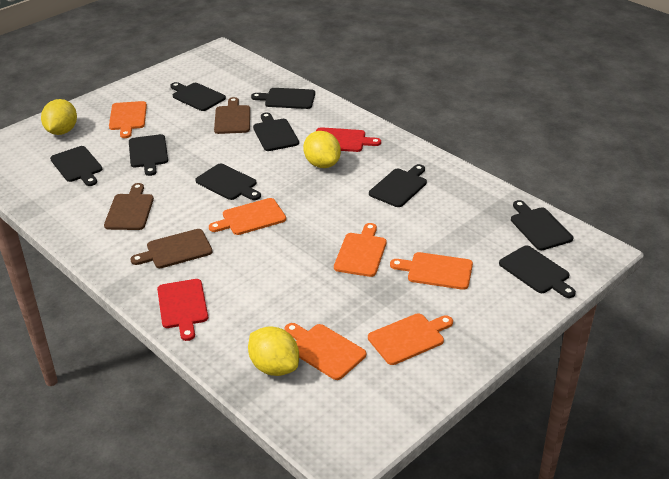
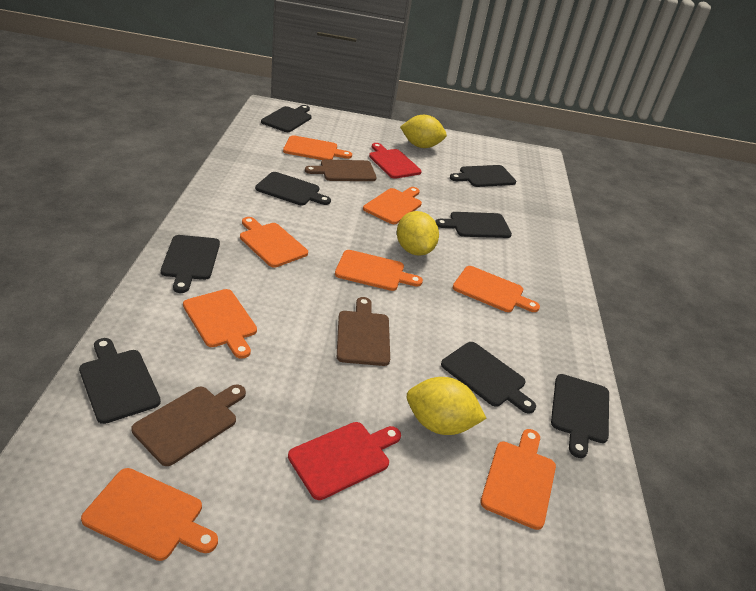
black cutting board: 9 -> 8
orange cutting board: 6 -> 8

